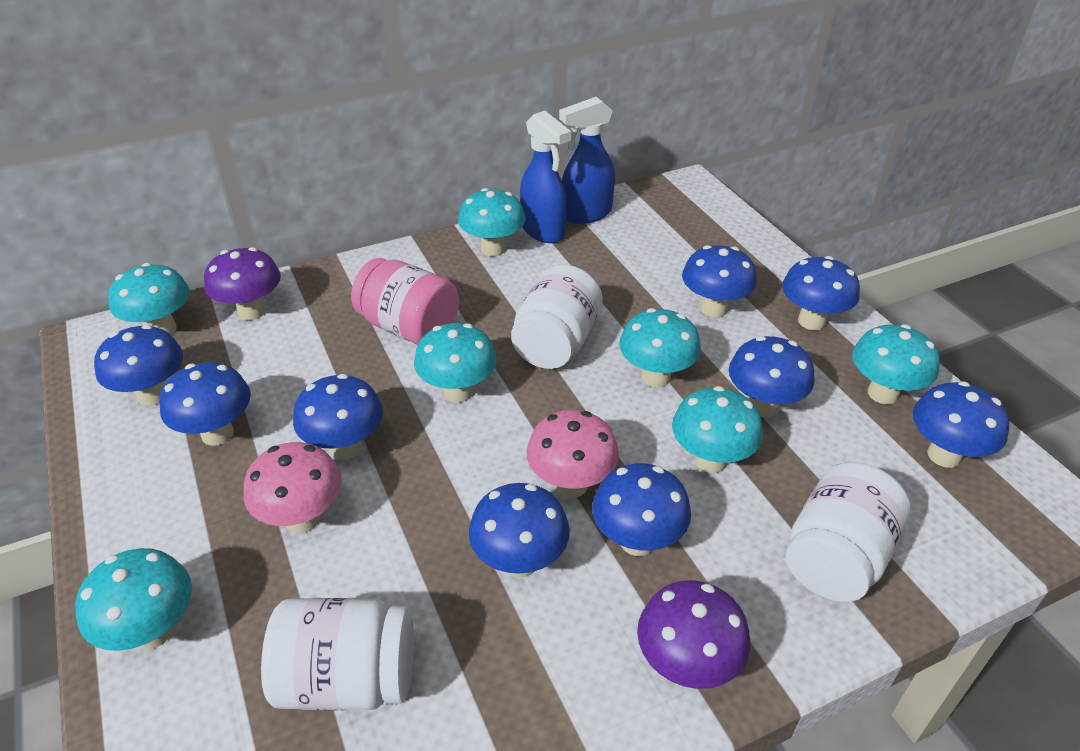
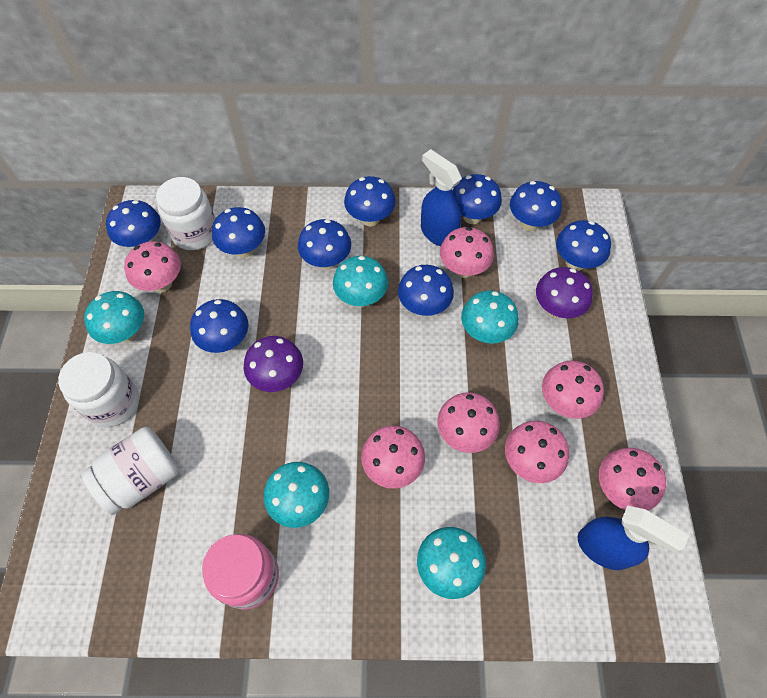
pink mushroom: 2 -> 7
turquoise mushroom: 7 -> 5

